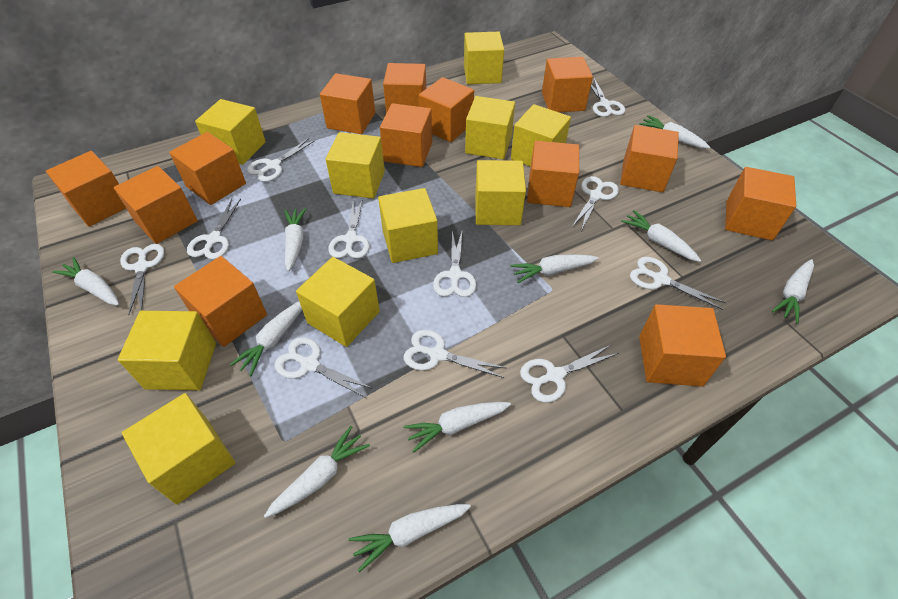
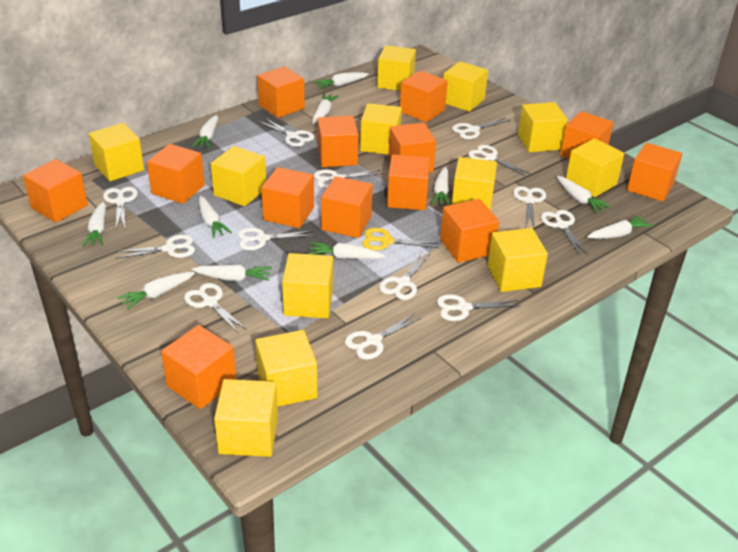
white carrot: 10 -> 11
white scissors: 11 -> 13
yellow cube: 10 -> 12
yellow scissors: 0 -> 1

